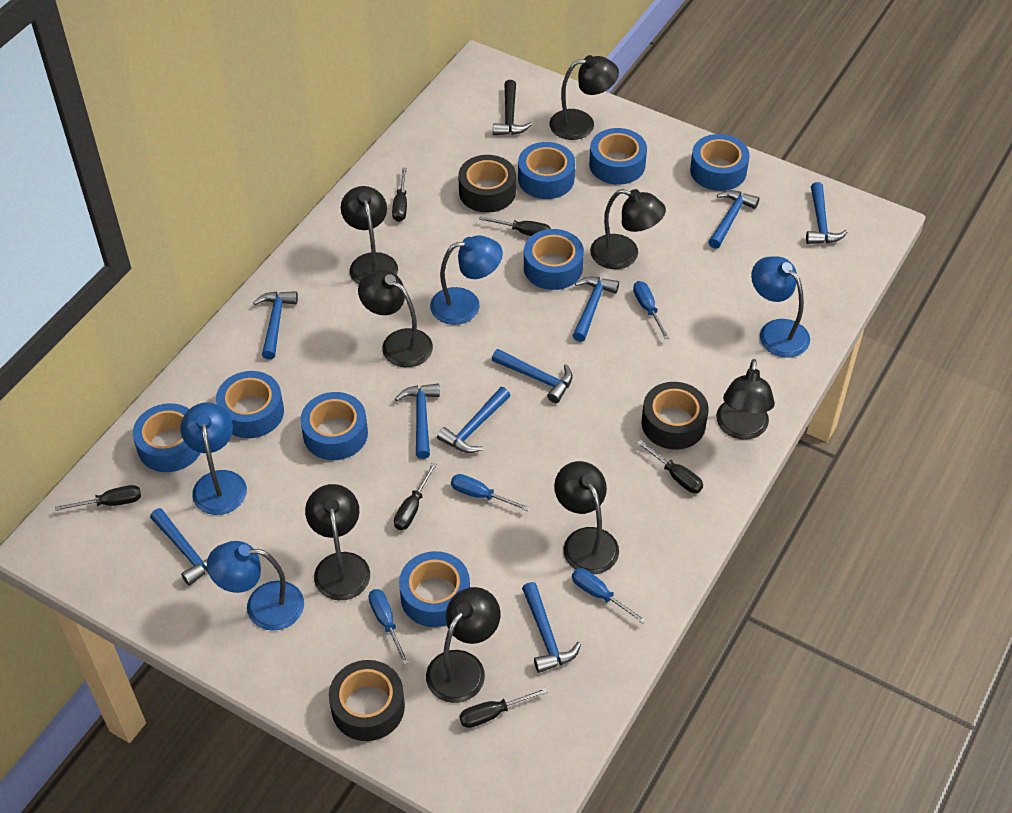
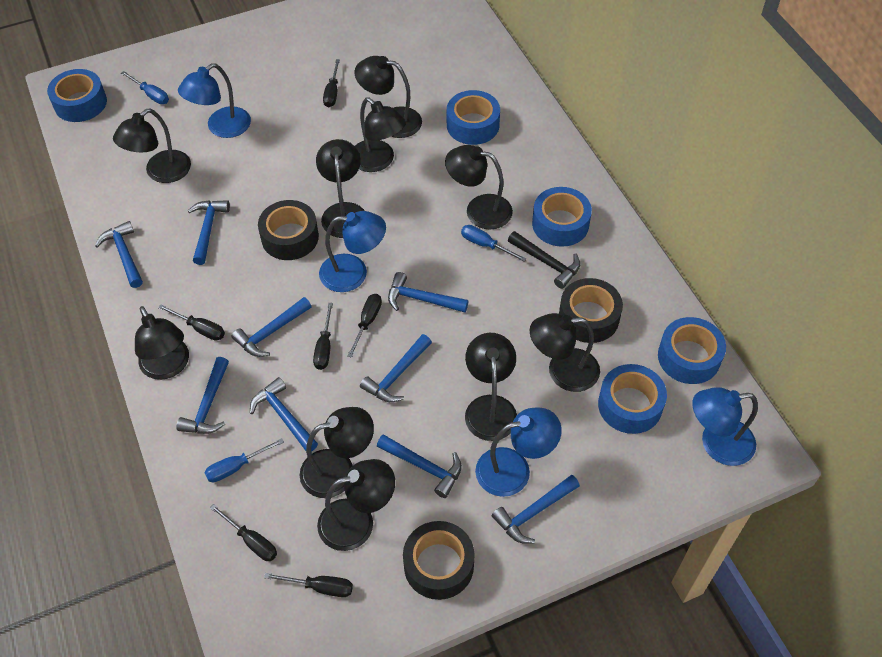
black lamp: 8 -> 10
blue screwdriver: 4 -> 3
blue tape: 8 -> 5

